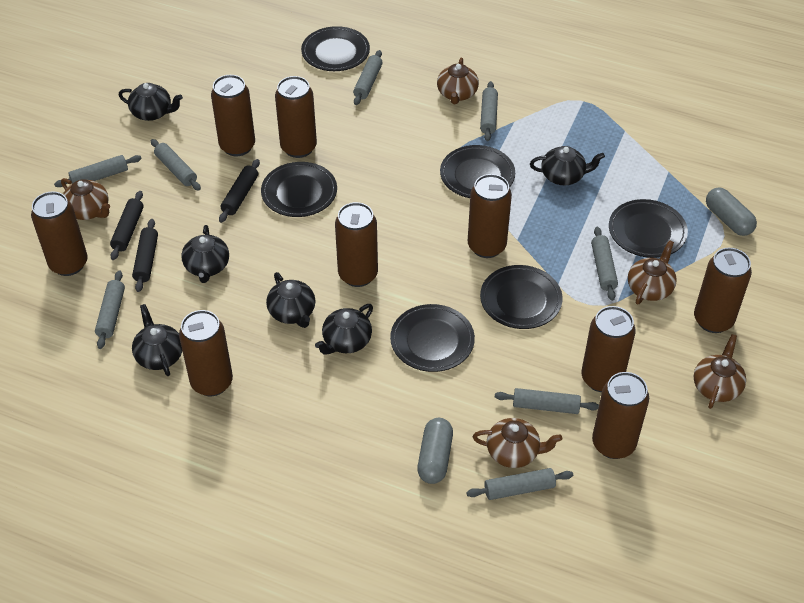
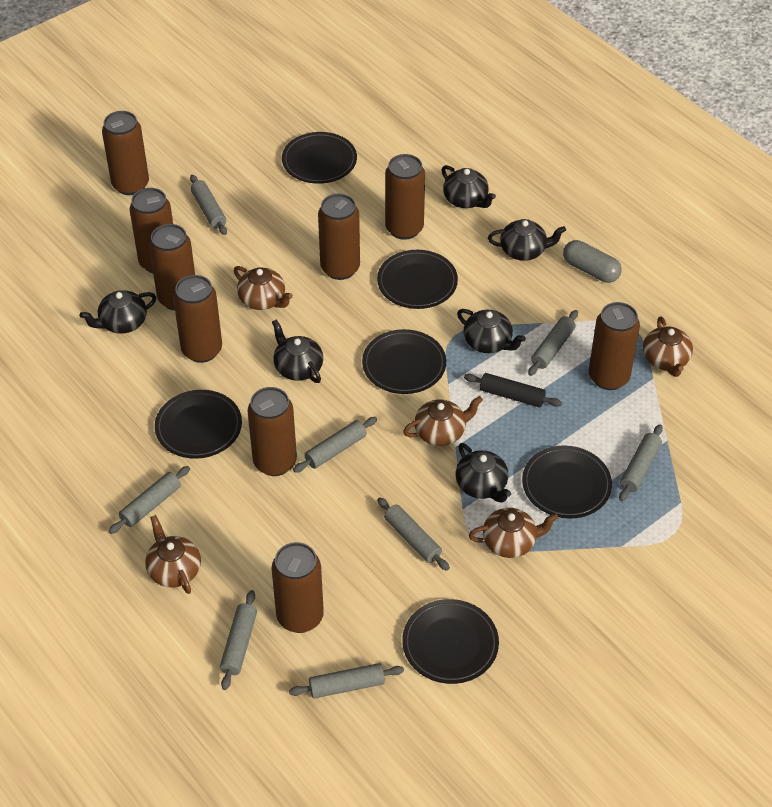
black rolling pin: 3 -> 1
grey capsule: 2 -> 1

